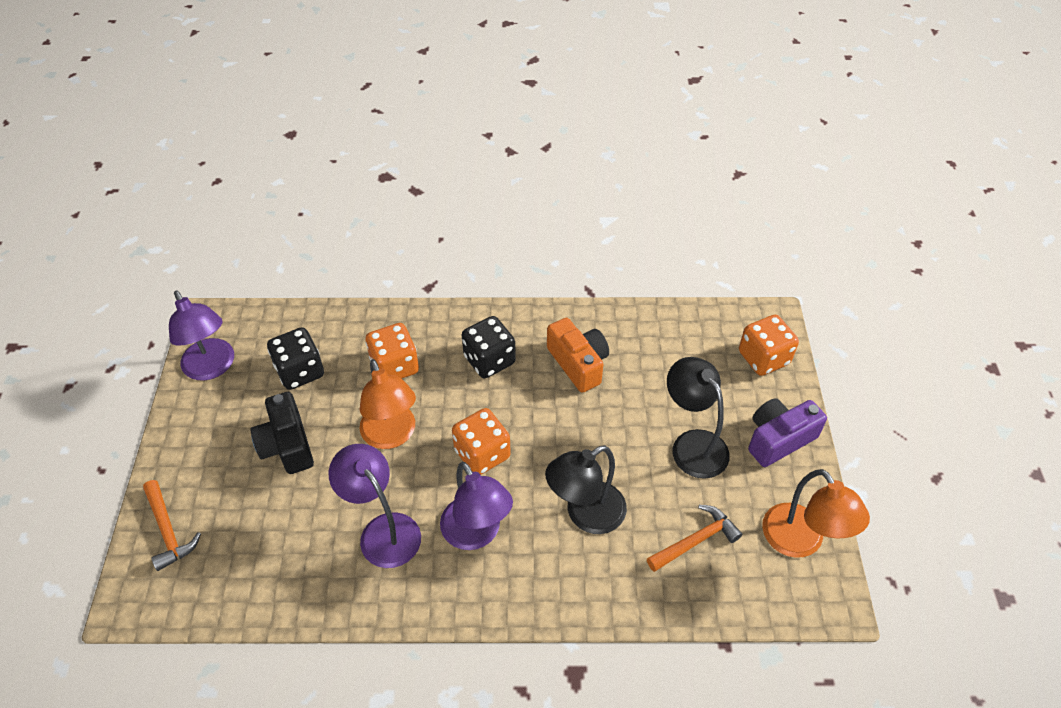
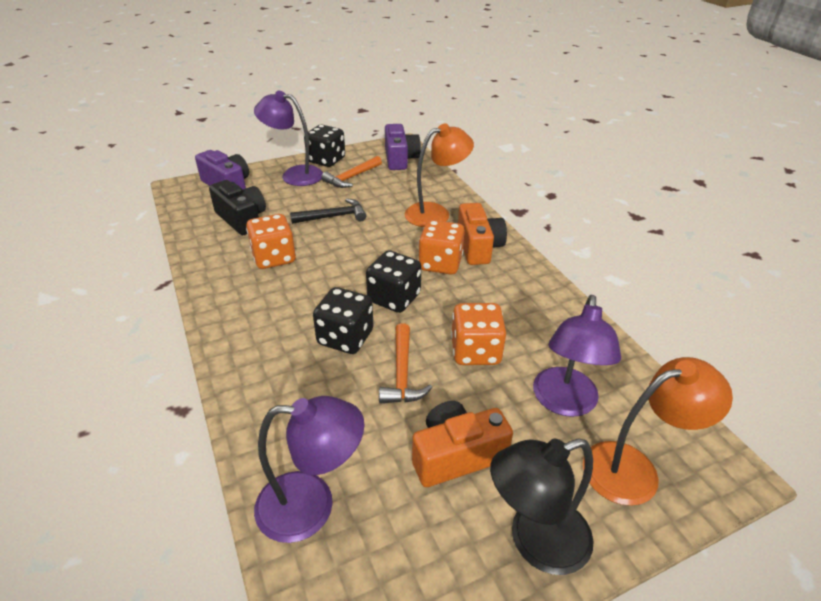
black dice: 2 -> 3
black hammer: 0 -> 1
black lamp: 2 -> 1
orange camera: 1 -> 2
purple camera: 1 -> 2

